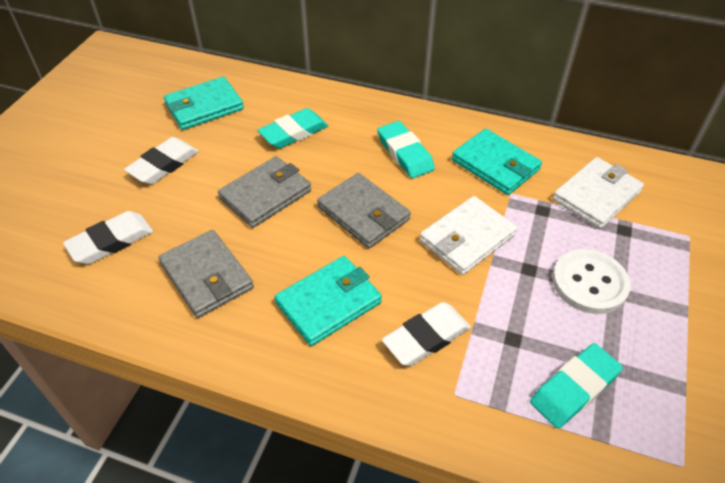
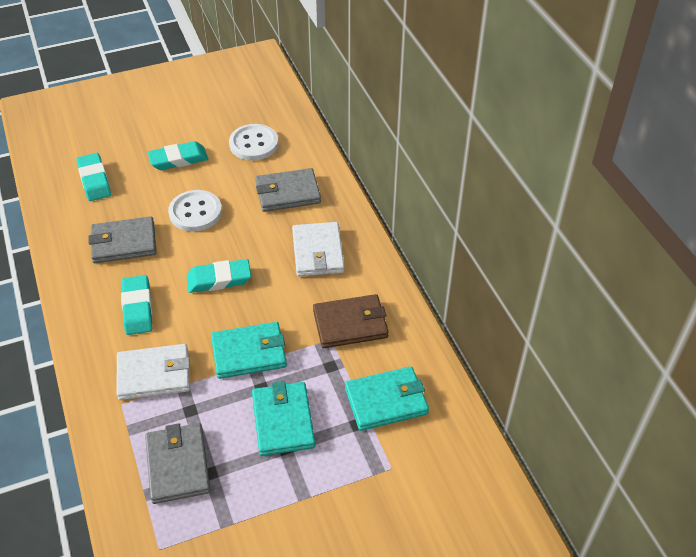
brown wallet: 0 -> 1
turquoise eraser: 3 -> 4
white button: 1 -> 2
white eraser: 3 -> 0

